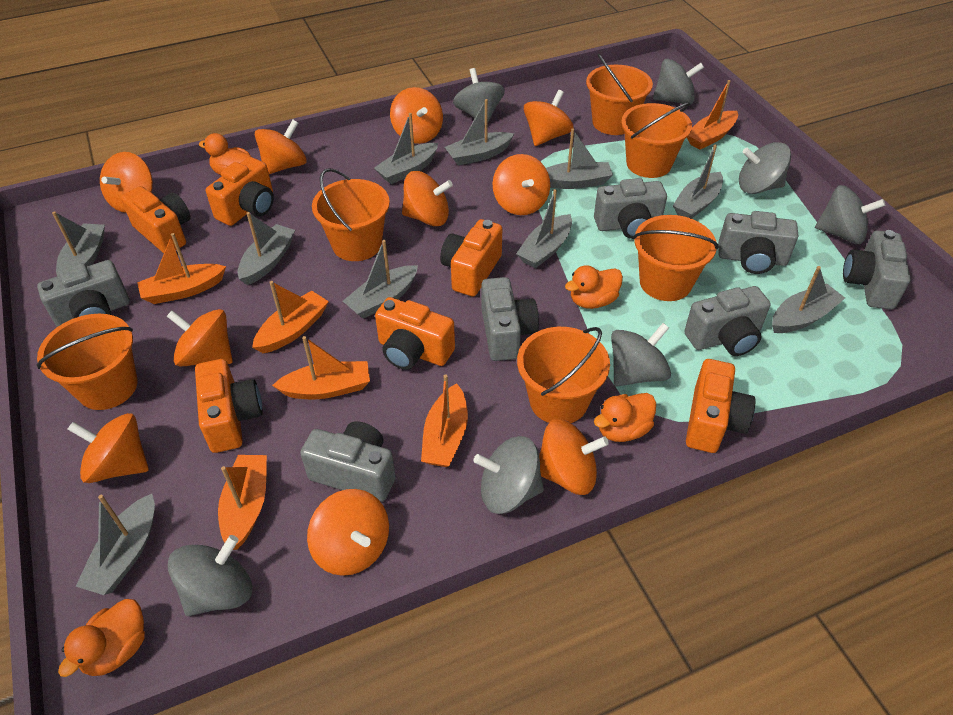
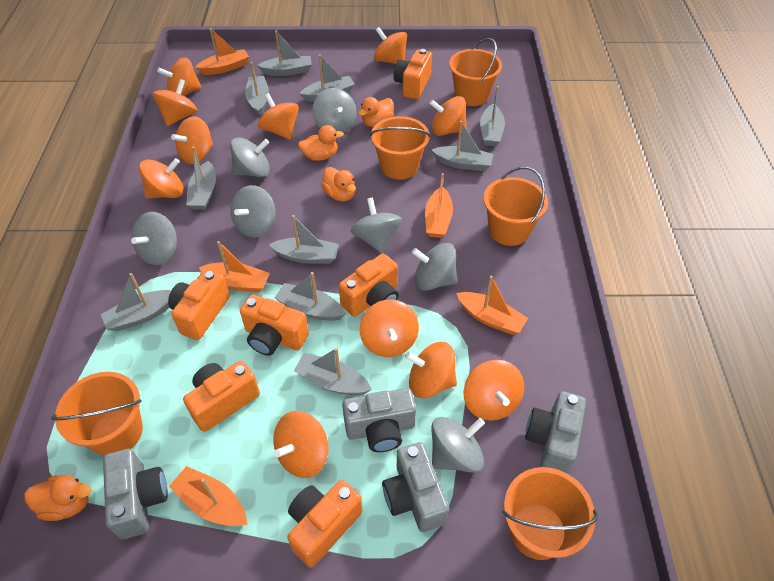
grey camera: 7 -> 4
orange boat: 6 -> 5
orange bucket: 6 -> 5
orange spinning top: 10 -> 11

